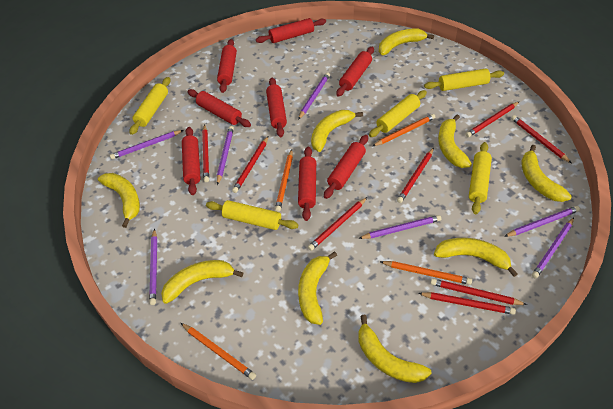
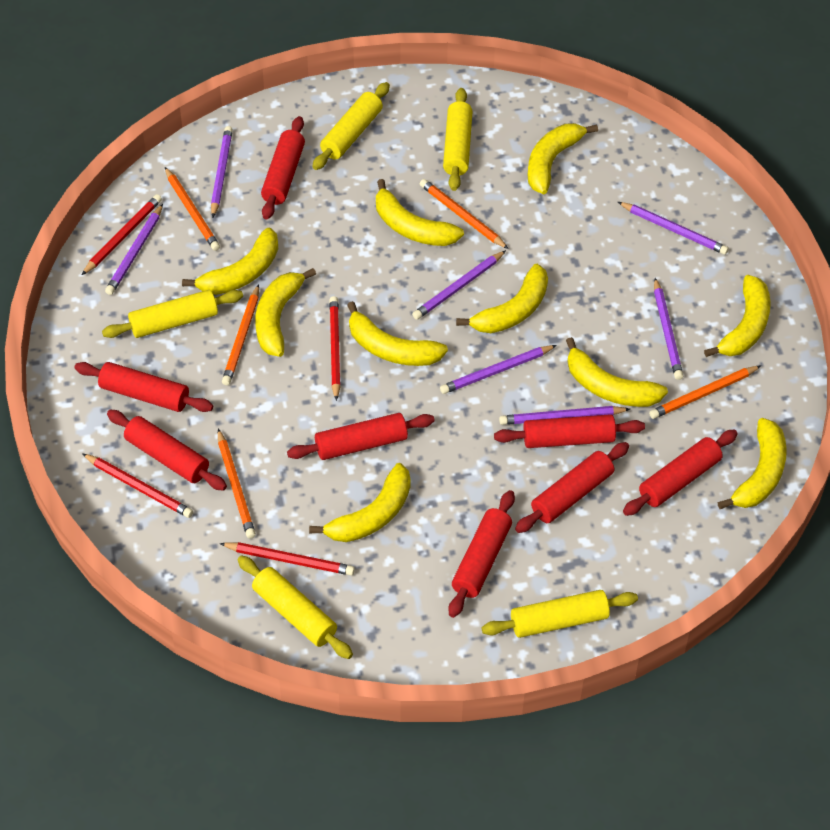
orange pencil: 4 -> 5
red pencil: 8 -> 4
yellow banana: 9 -> 10

